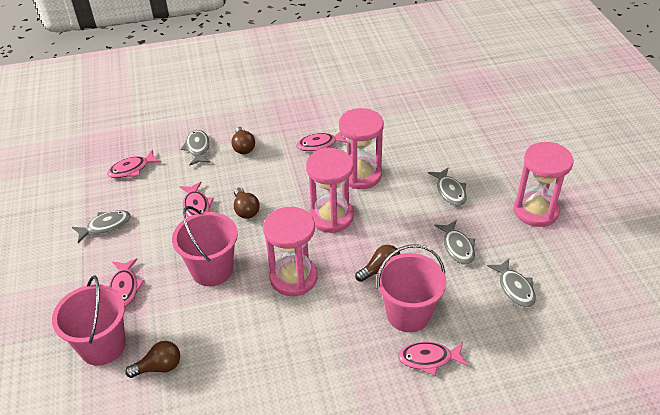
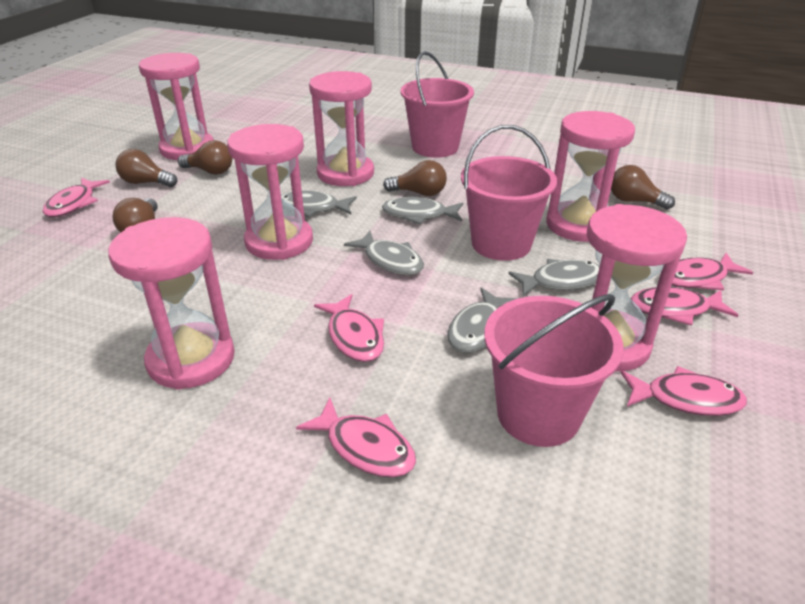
brown light bulb: 4 -> 5
pink fish: 5 -> 6
pink hourglass: 4 -> 6

